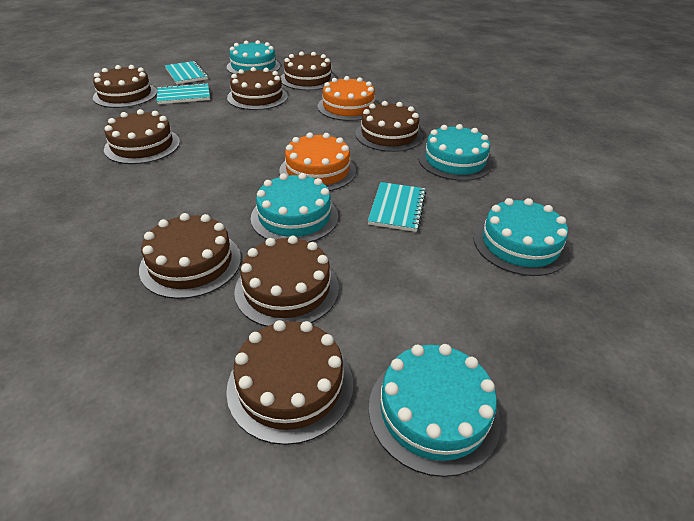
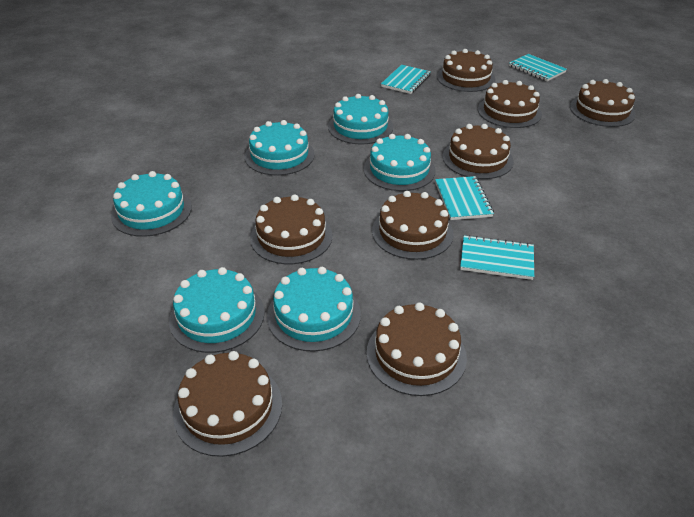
orange cake: 2 -> 0
turquoise cake: 5 -> 6
turquoise notebook: 3 -> 4

